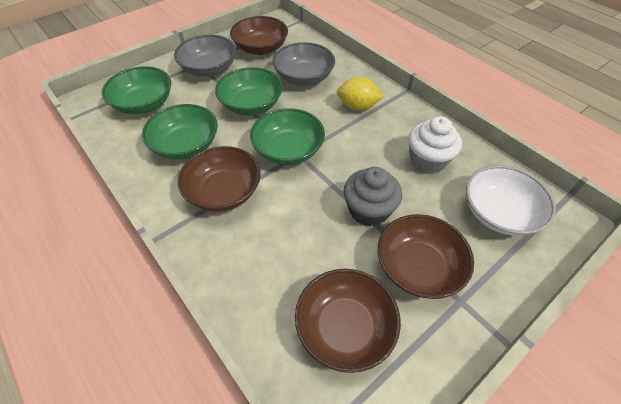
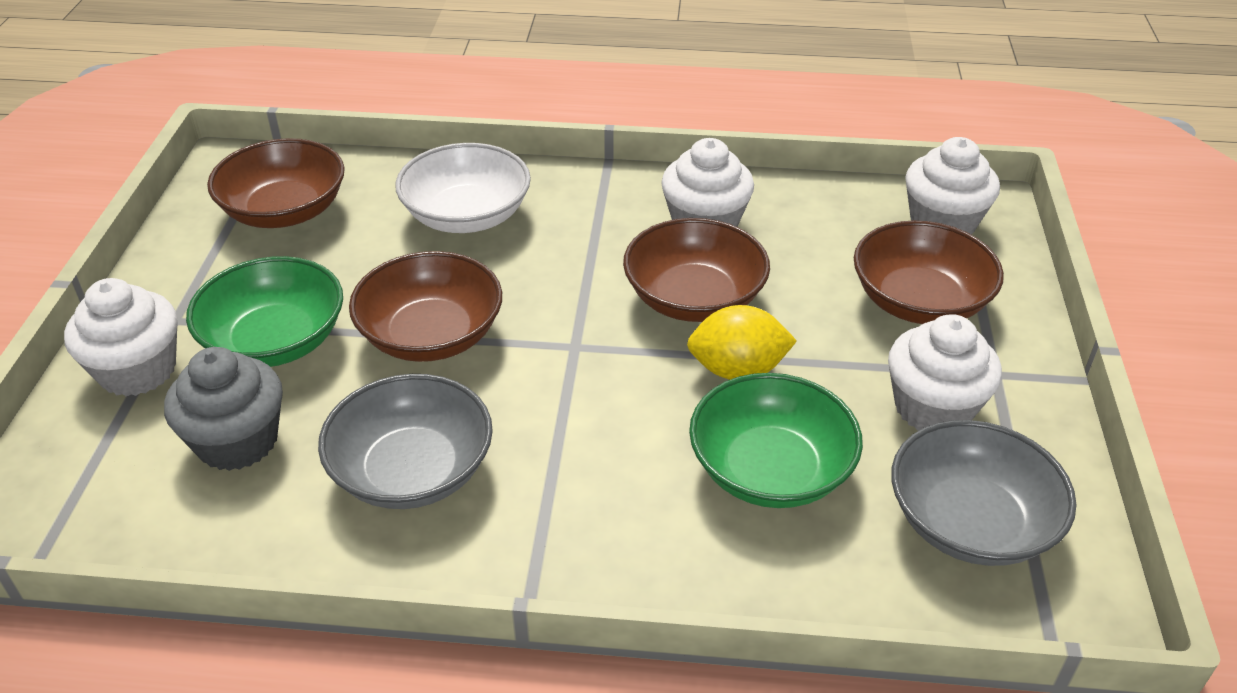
green bowl: 4 -> 2
white cupcake: 1 -> 4

